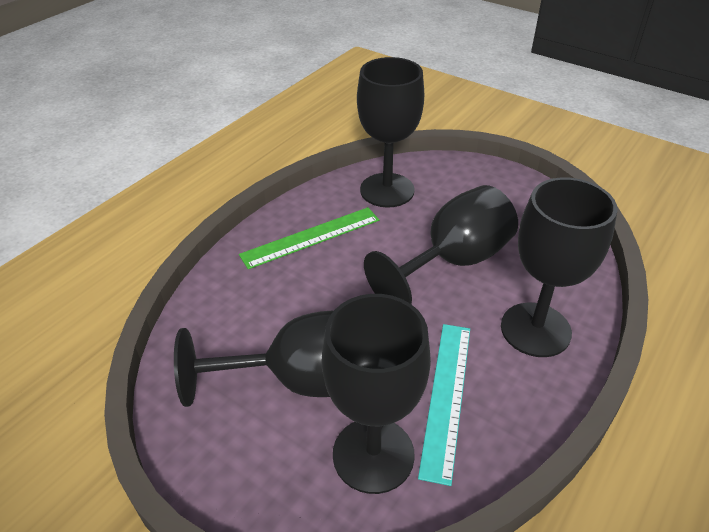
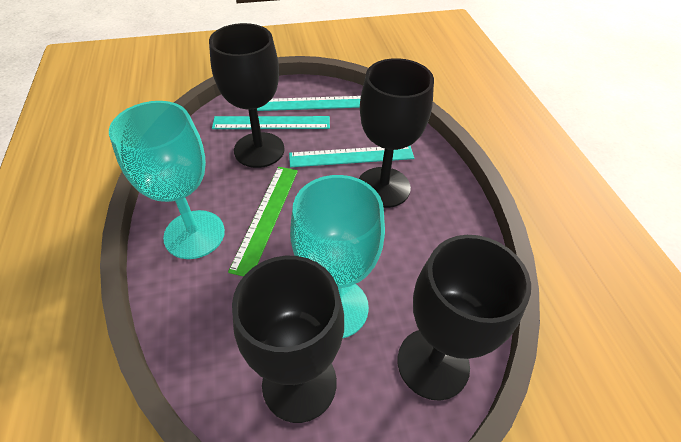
black goblet: 5 -> 4
turquoise goblet: 0 -> 2
turquoise ruler: 1 -> 3

